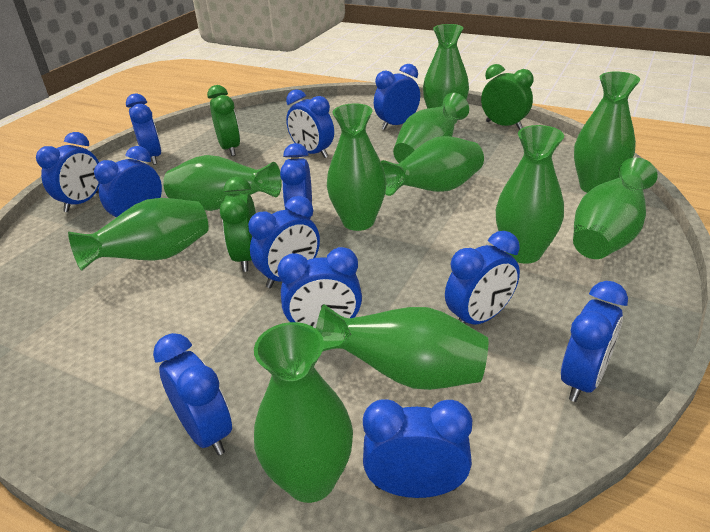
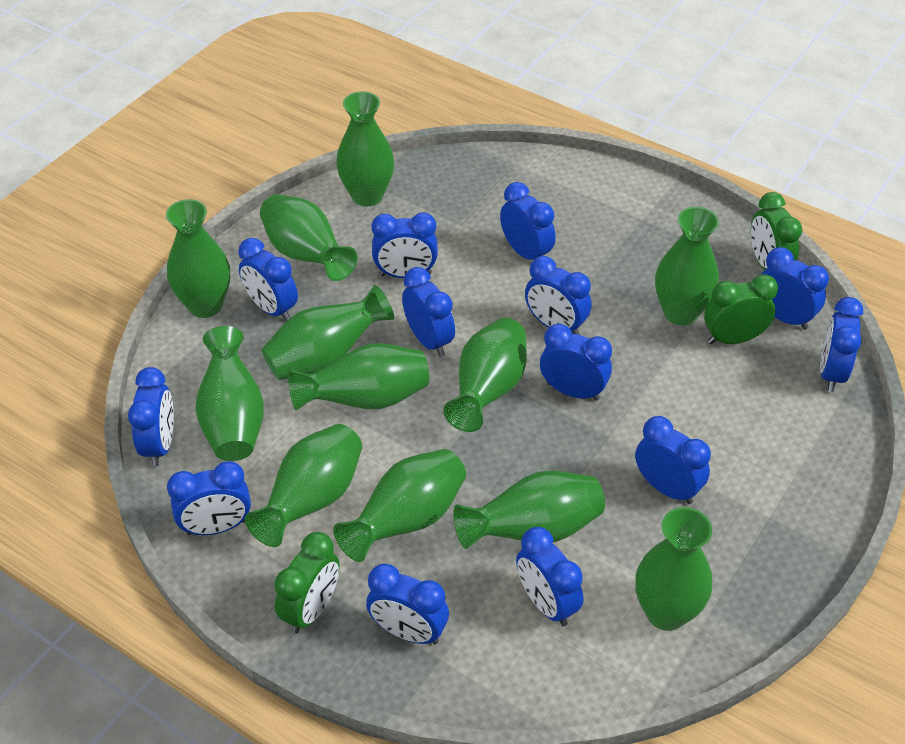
blue clock: 12 -> 13
green vase: 11 -> 12

